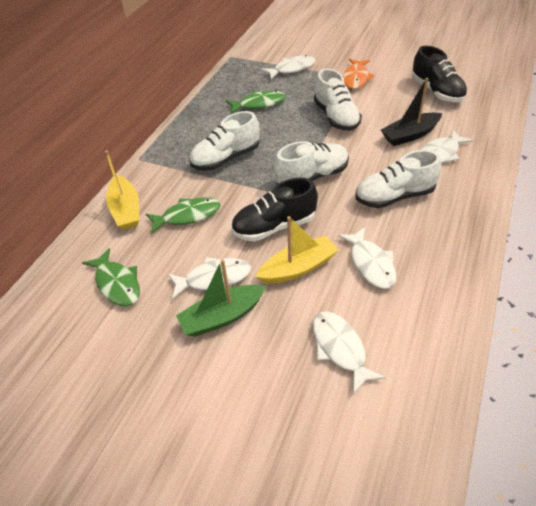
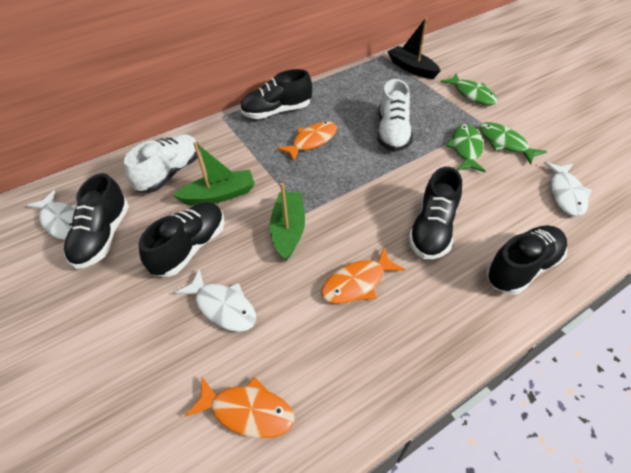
black shoe: 2 -> 5
green boat: 1 -> 2
orange fish: 1 -> 3
white fish: 5 -> 3
white shoe: 4 -> 2
yellow boat: 2 -> 0

